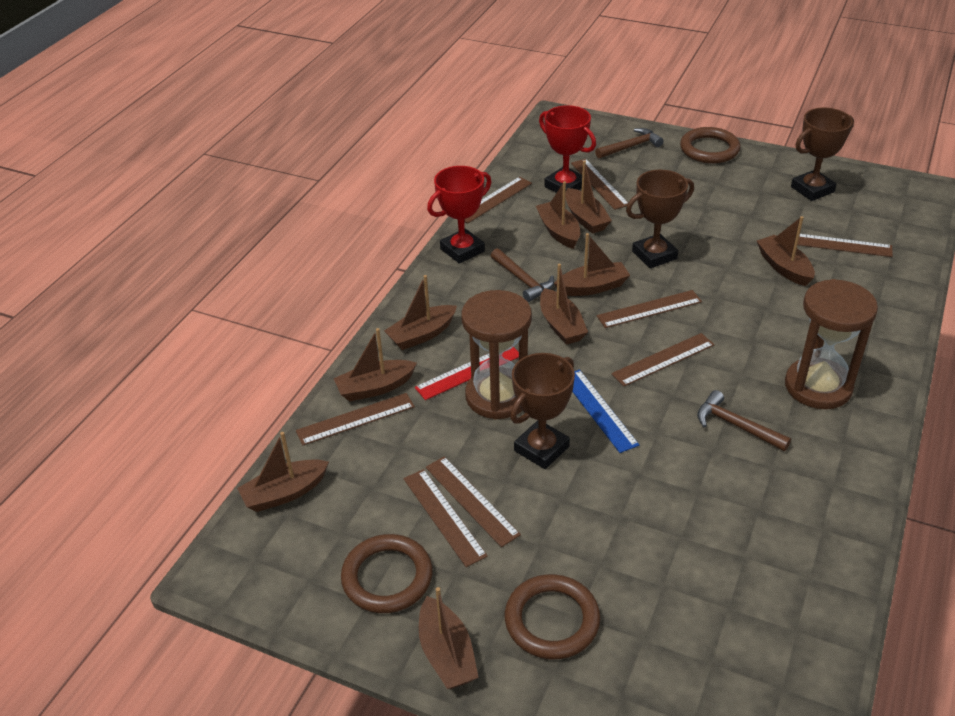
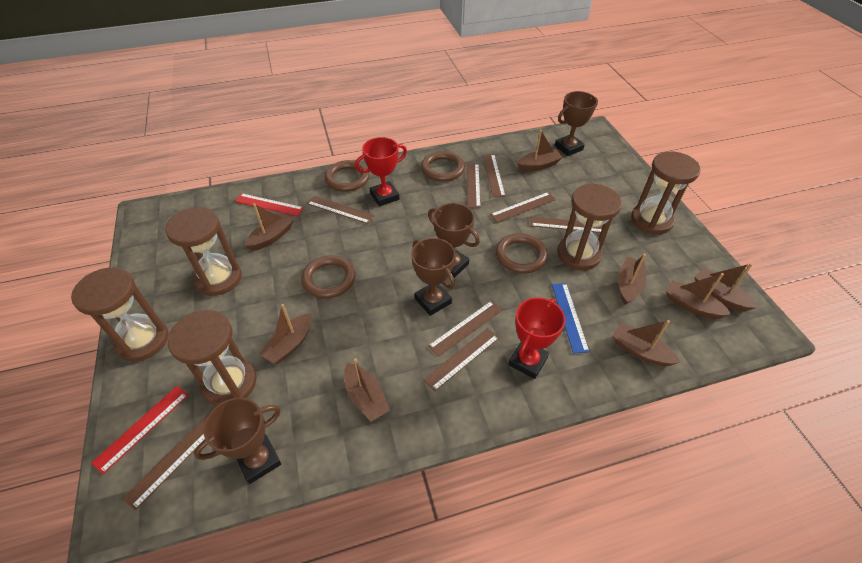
brown boat: 9 -> 8
brown hammer: 3 -> 0
brown hourglass: 2 -> 5
brown ring: 3 -> 4
brown trophy: 3 -> 4
red ruler: 1 -> 2

